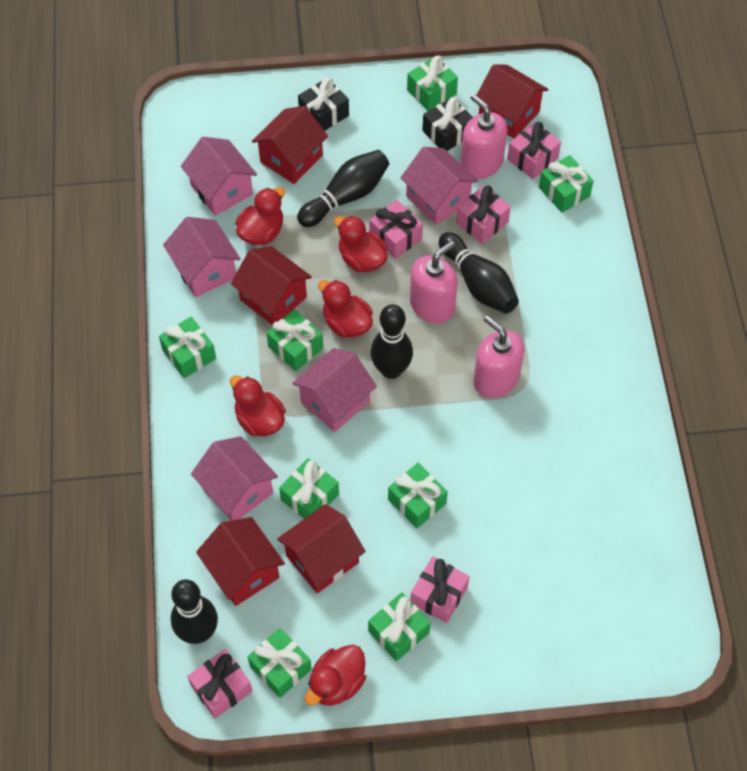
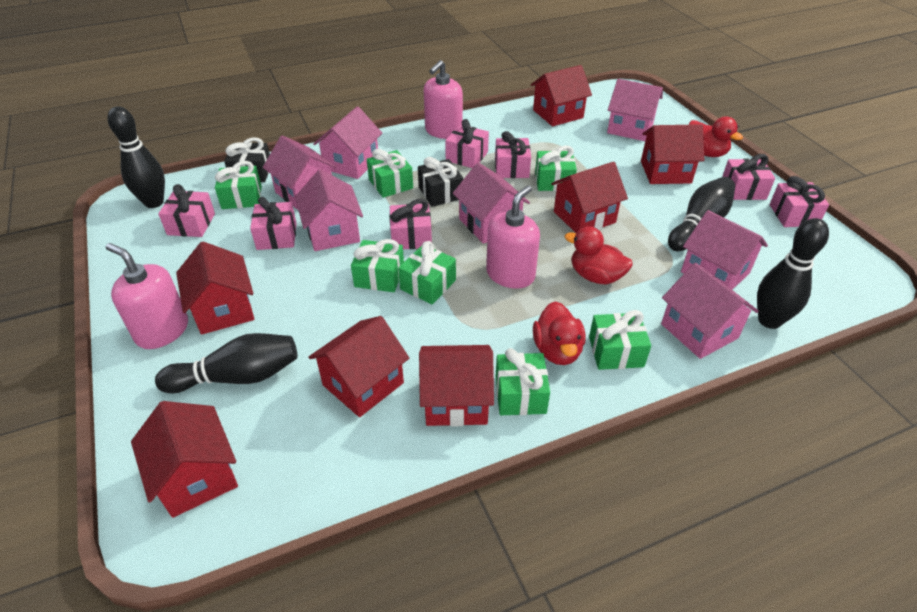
green gift: 8 -> 7
pink gift: 5 -> 7
pink house: 5 -> 7
red duck: 5 -> 3
red house: 5 -> 7

